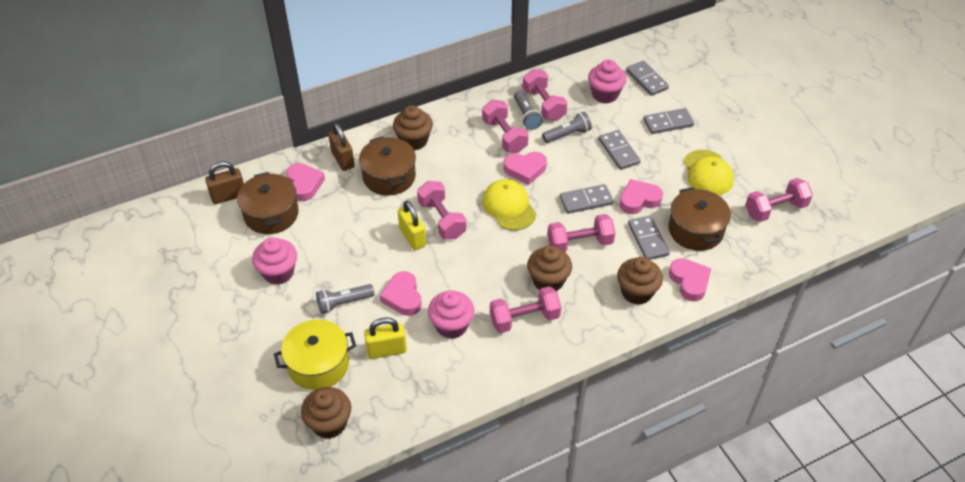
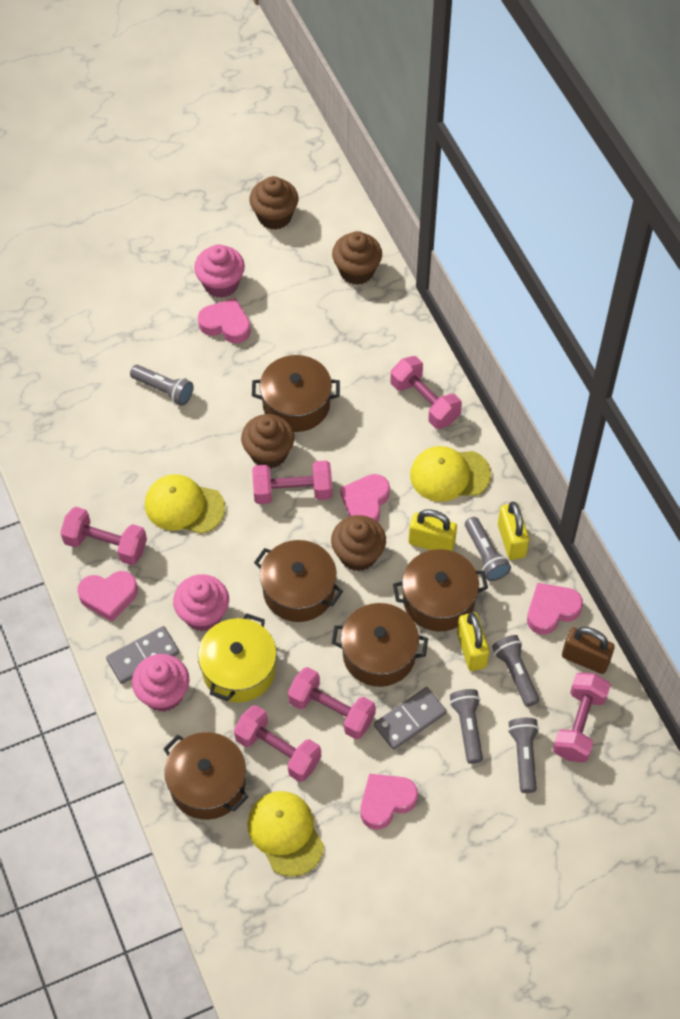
brown padlock: 2 -> 1
brown pot: 3 -> 5
grey domino: 5 -> 2
grey flashlight: 3 -> 5
yellow cap: 2 -> 3
yellow padlock: 2 -> 3

